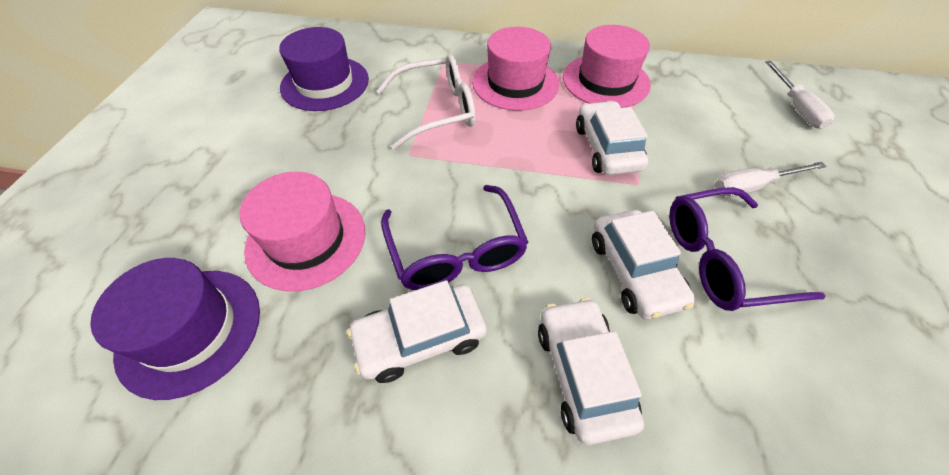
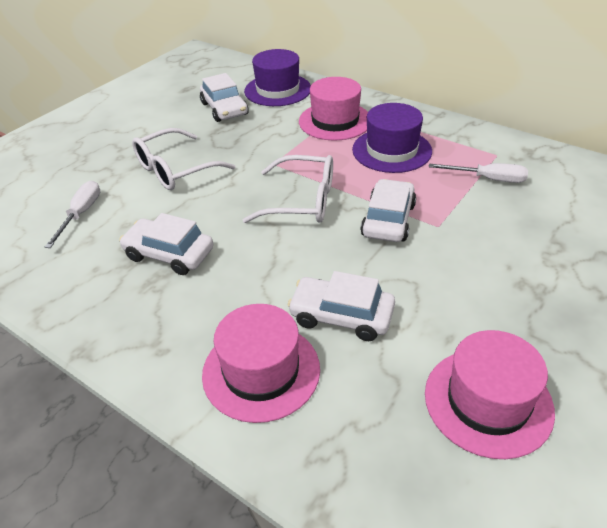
purple glasses: 2 -> 0
white glasses: 1 -> 2

